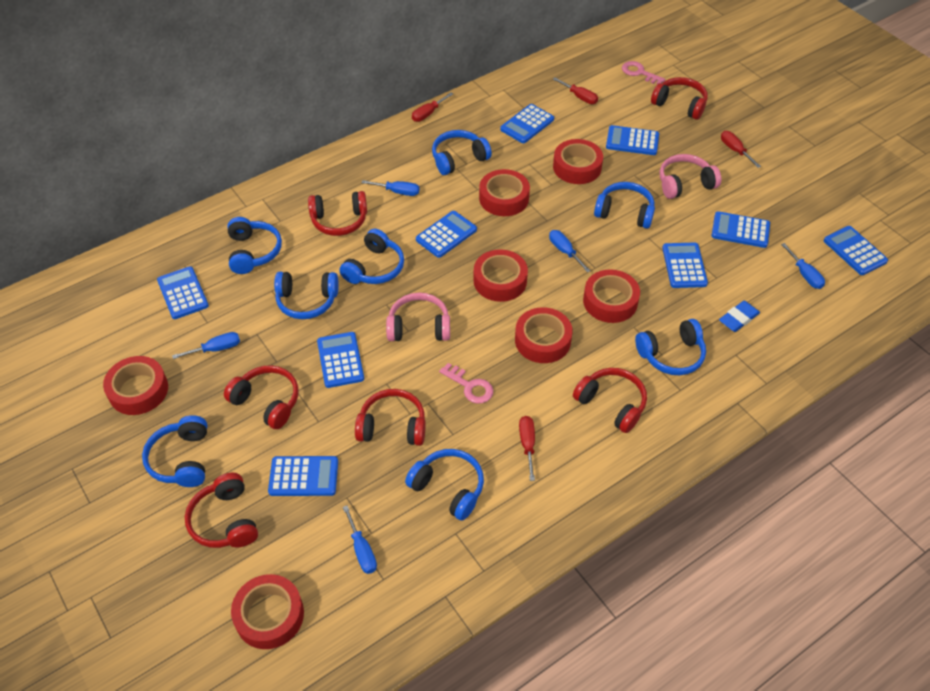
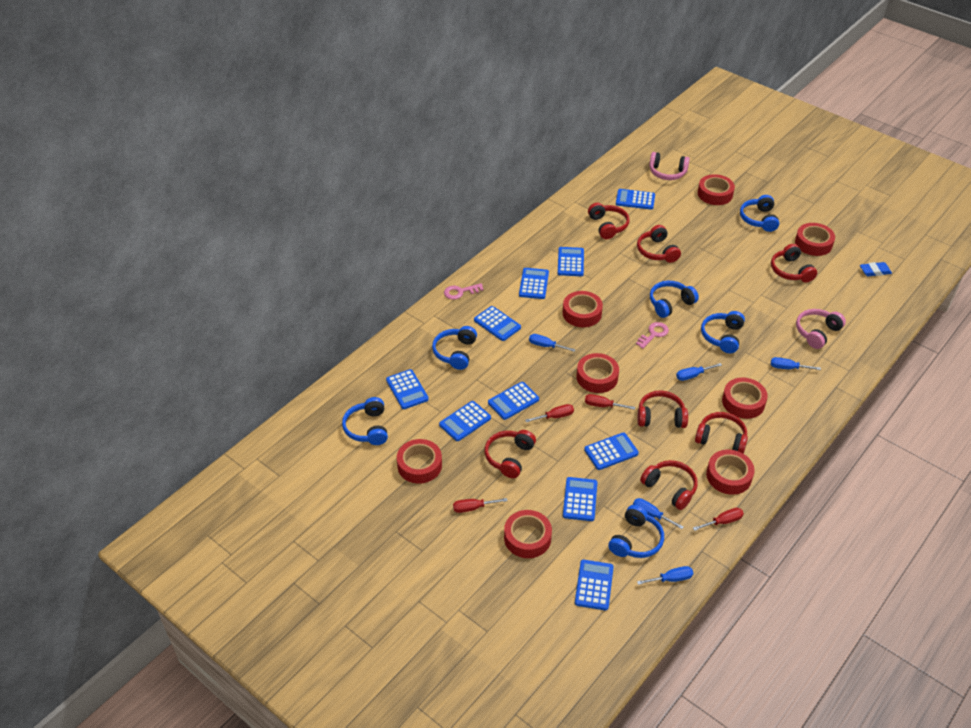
blue calculator: 9 -> 10
blue headphones: 8 -> 6
red headphones: 6 -> 7
red tape: 7 -> 8

